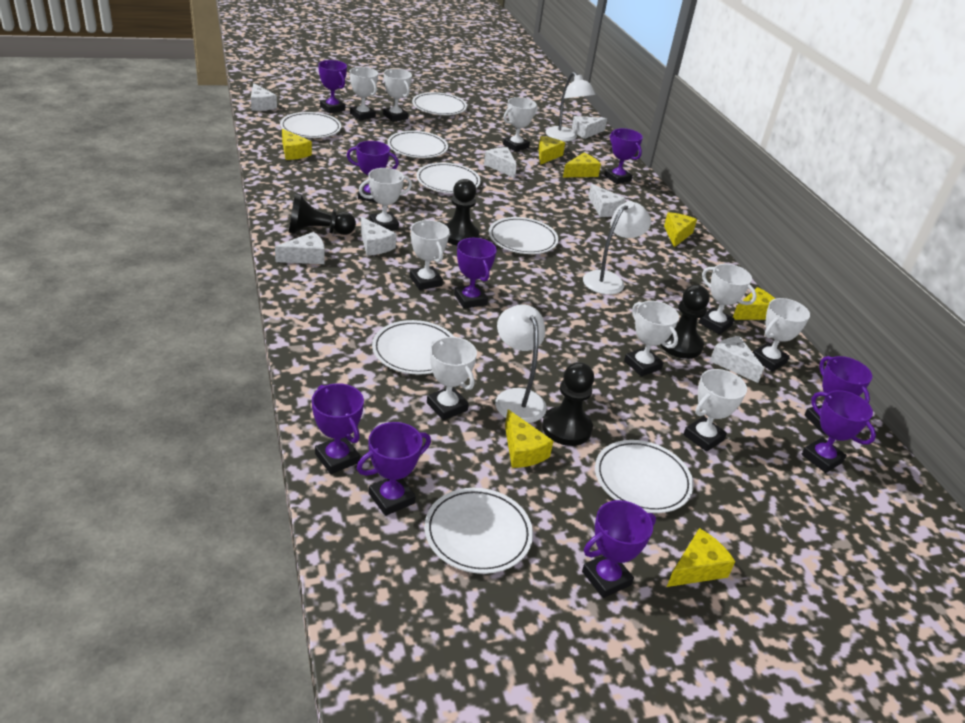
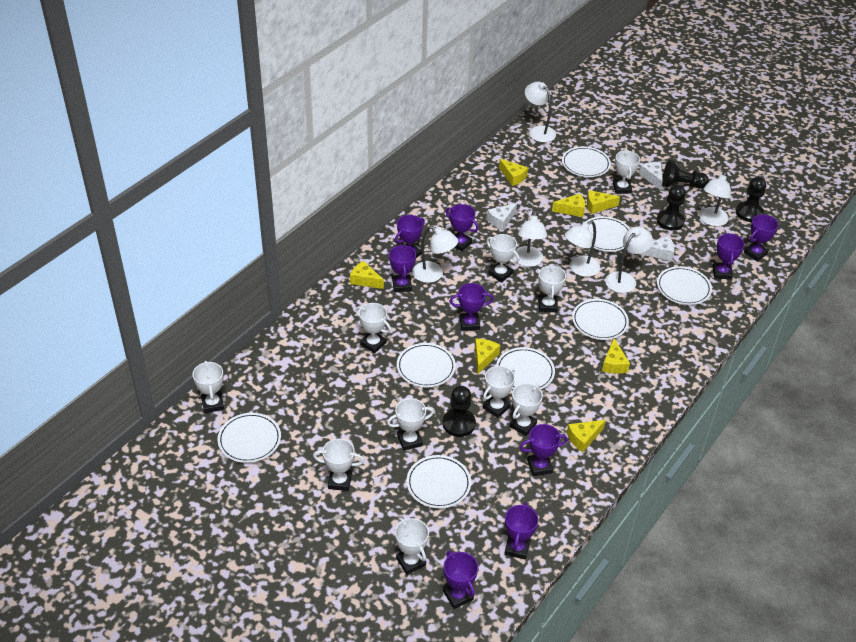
white cheese: 7 -> 3
white lamp: 3 -> 6

